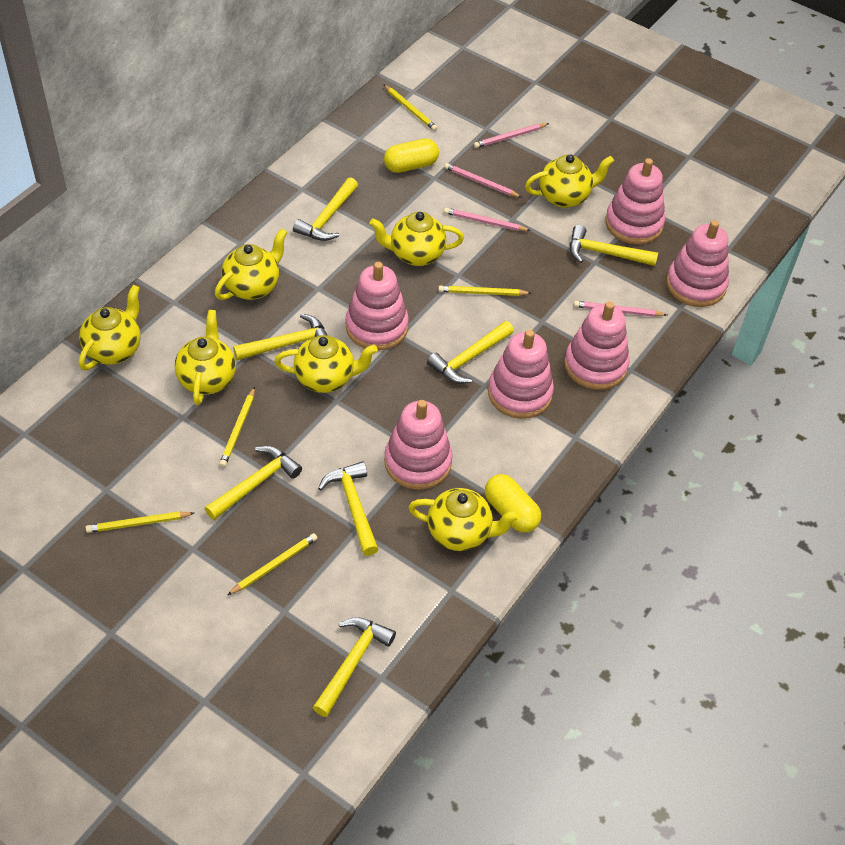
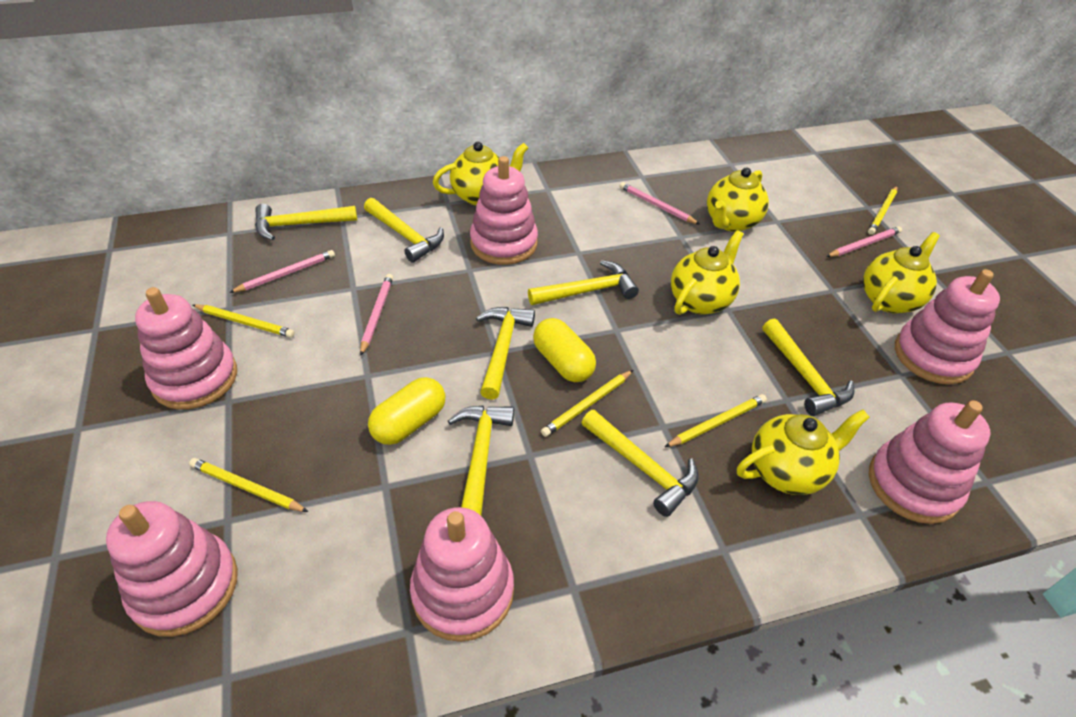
yellow teapot: 7 -> 5

